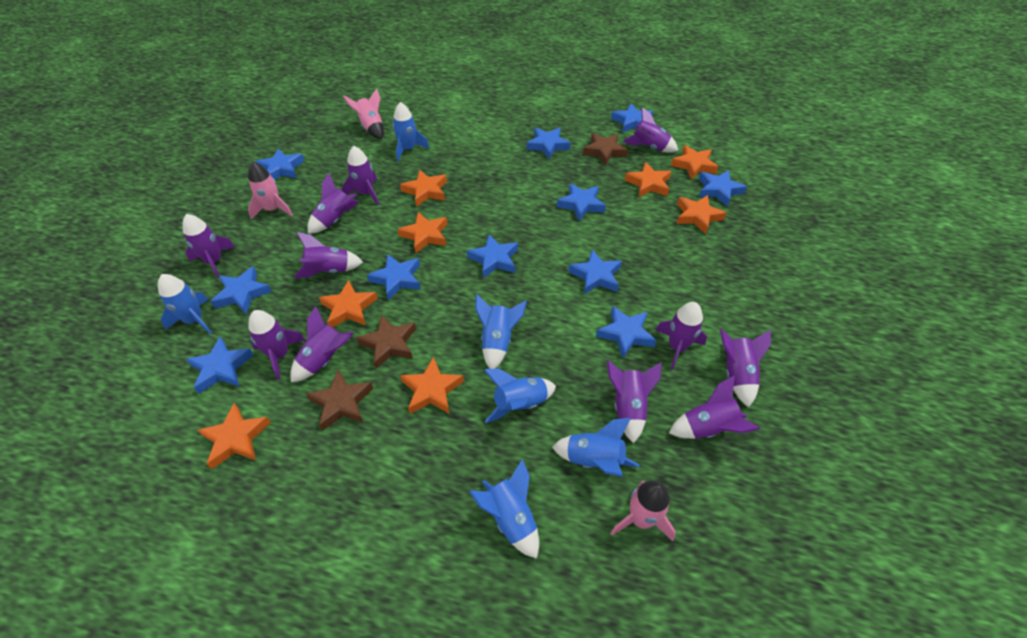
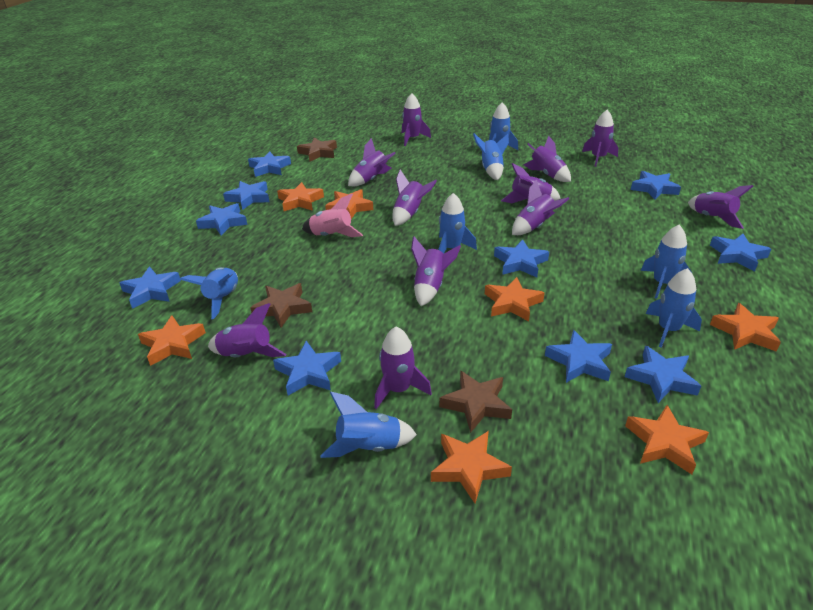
blue rocket: 6 -> 7
blue star: 11 -> 10
orange star: 8 -> 7
pink rocket: 3 -> 1

